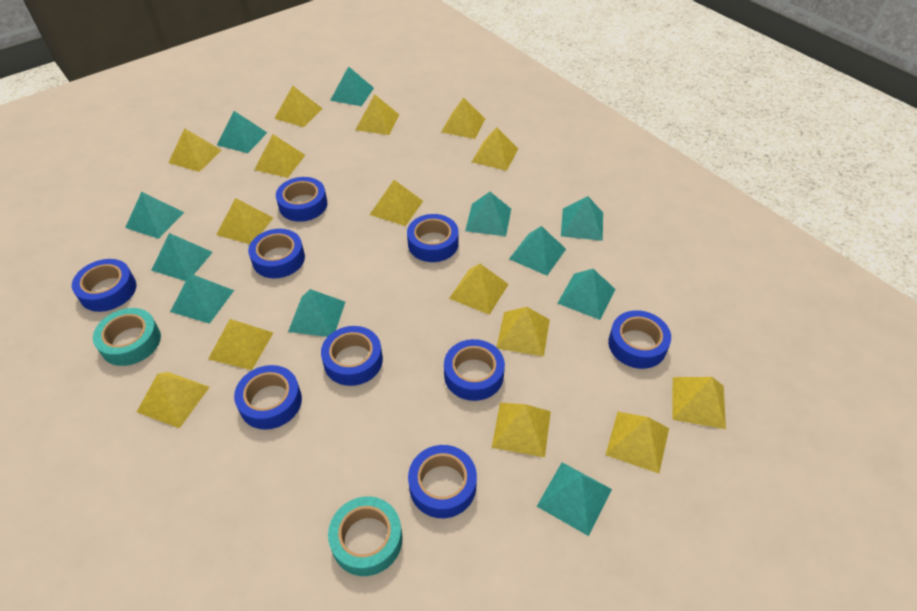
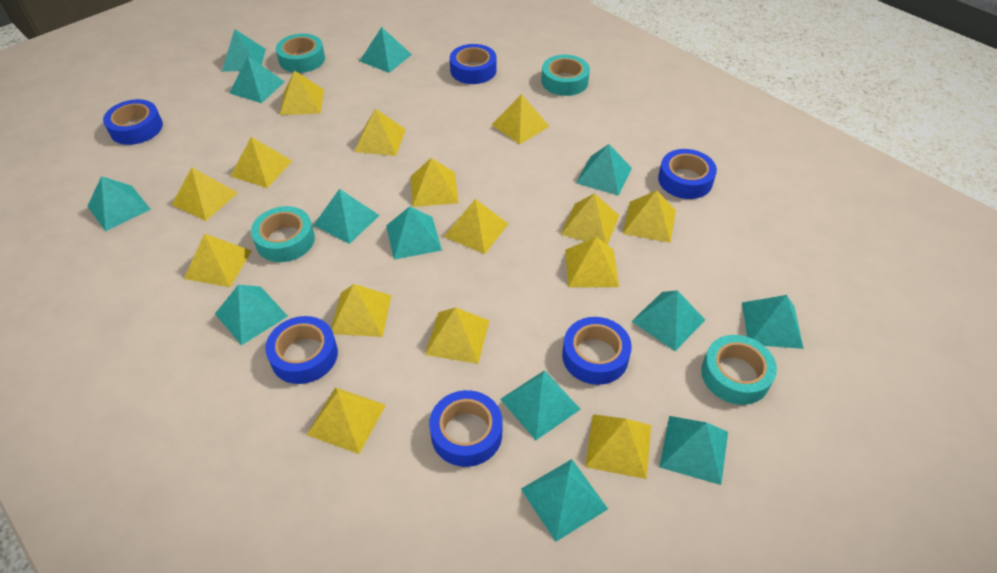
blue tape: 9 -> 6
turquoise pyramid: 11 -> 13
turquoise tape: 2 -> 4

